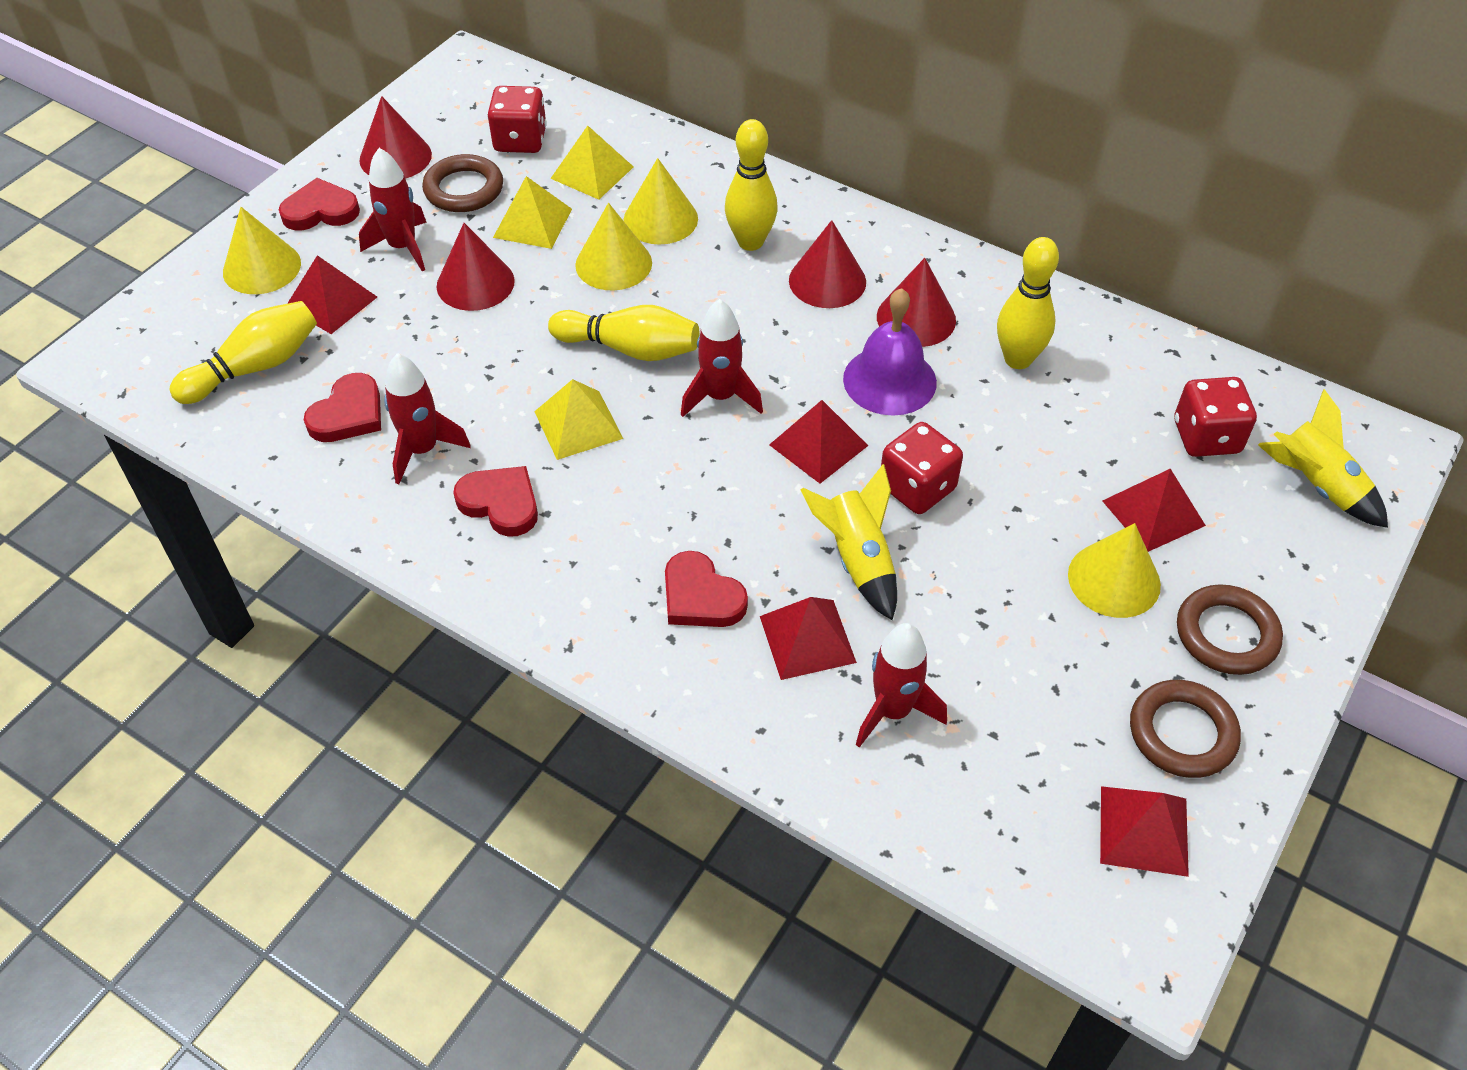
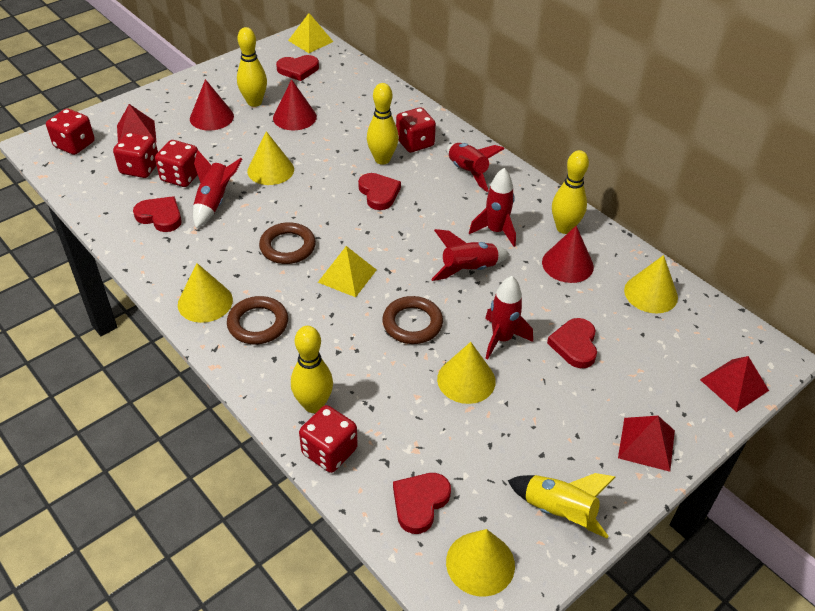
purple bell: 1 -> 0
red cone: 4 -> 3
red dice: 3 -> 5
red heart: 4 -> 5
red pyramid: 5 -> 3
red rocket: 4 -> 5
yellow cone: 4 -> 5
yellow pyramid: 3 -> 2
yellow rocket: 2 -> 1

